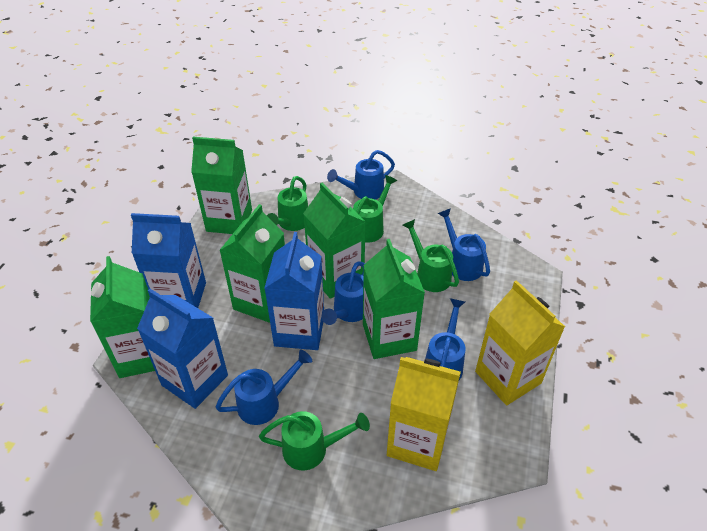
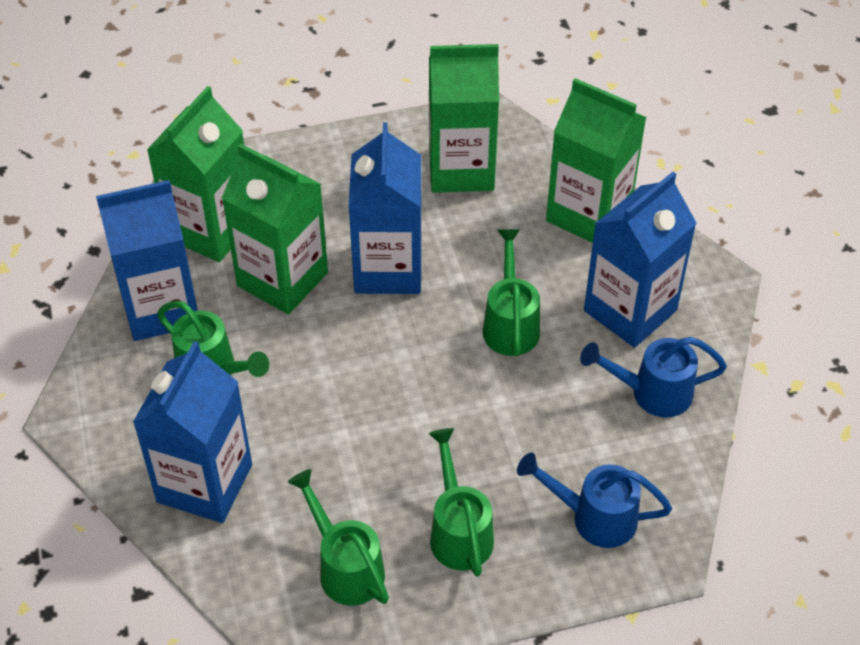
blue carton: 3 -> 4
blue watering can: 5 -> 2
green carton: 5 -> 4
yellow carton: 2 -> 0

